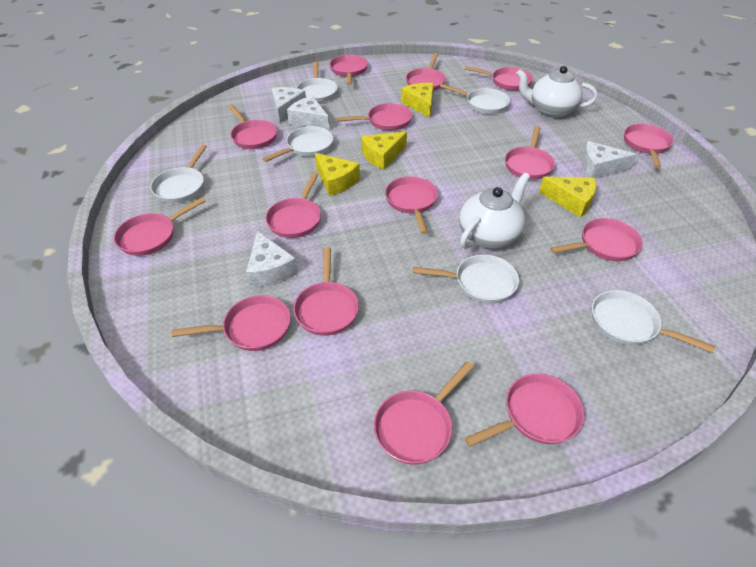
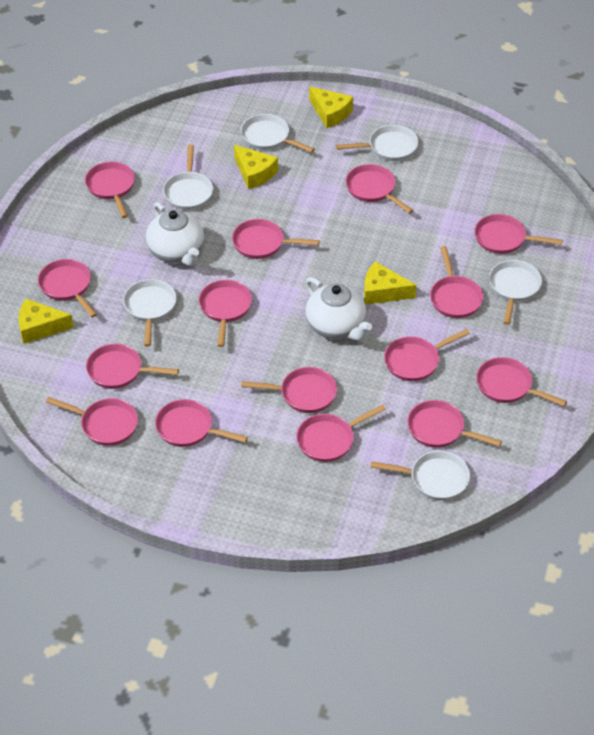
white cheese: 4 -> 0

